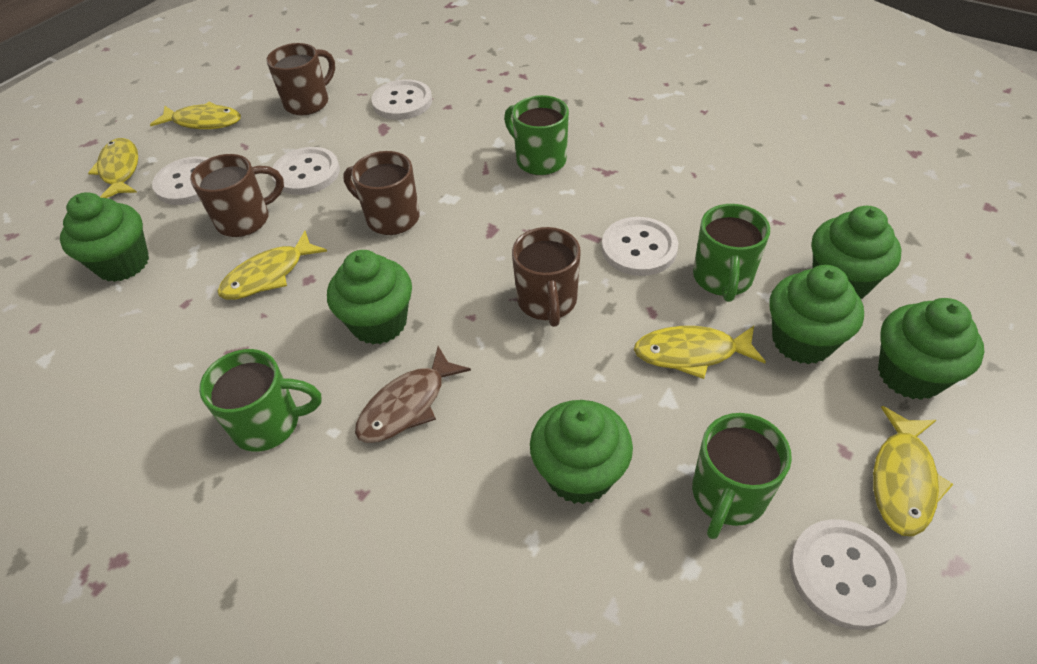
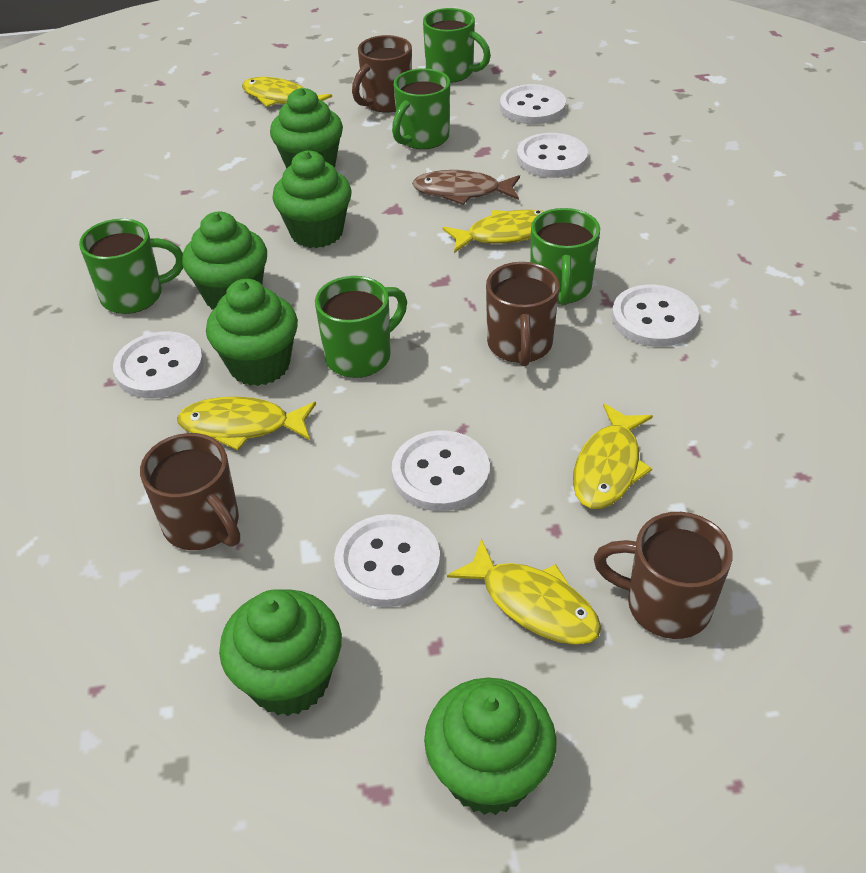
green mug: 4 -> 5
white button: 5 -> 6

